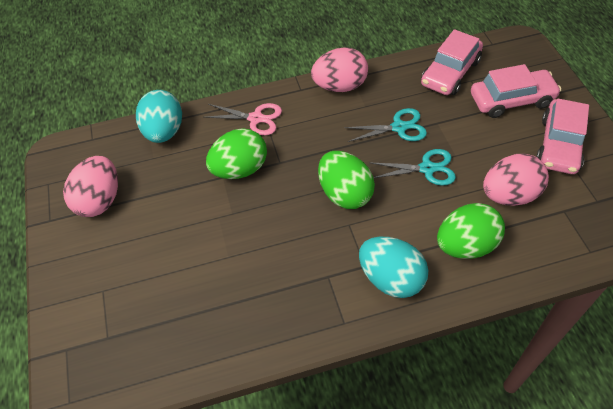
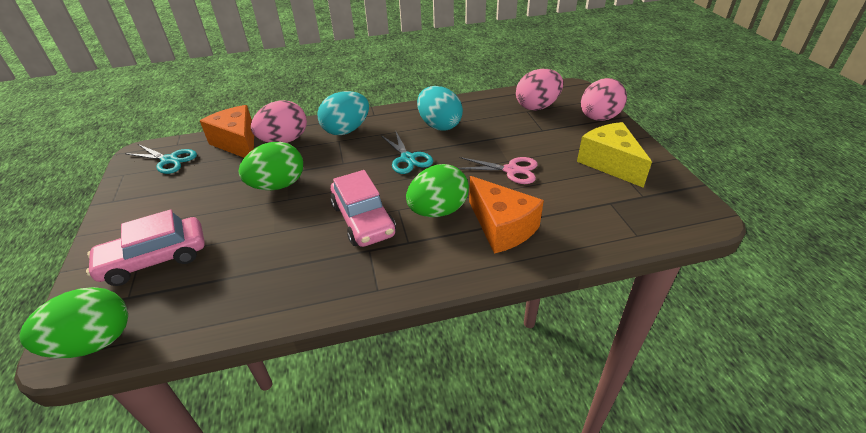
orange cheese: 0 -> 2
pink car: 3 -> 2
yellow cheese: 0 -> 1

